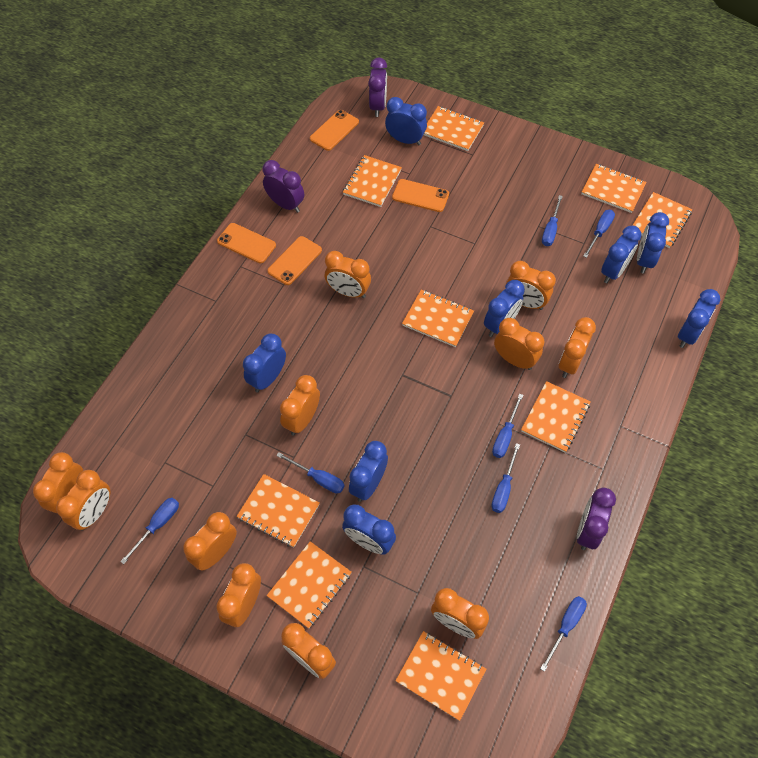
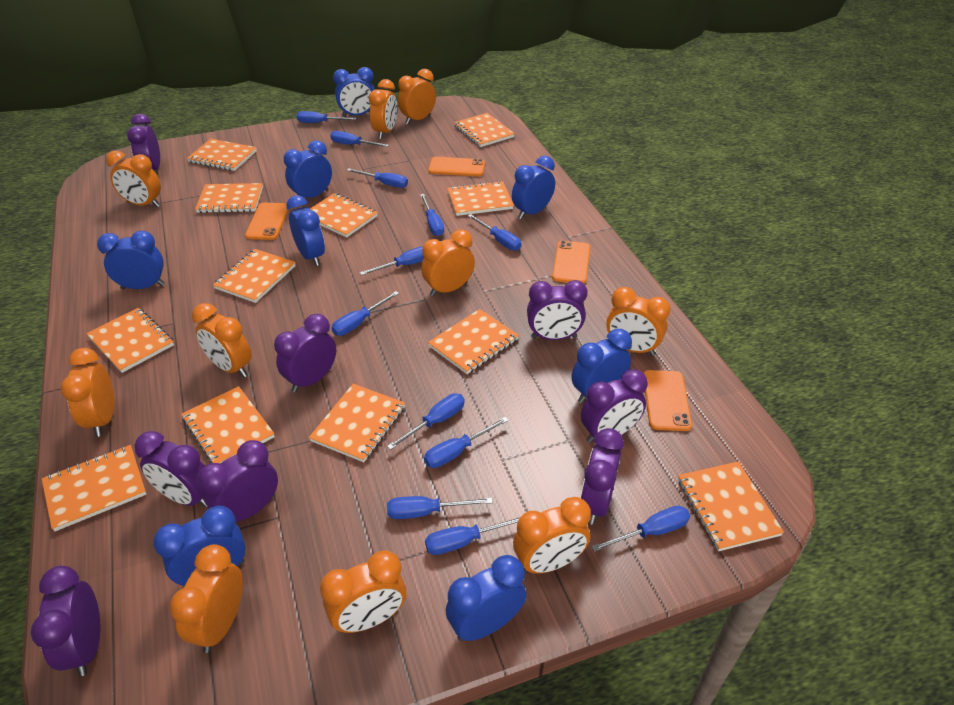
blue screwdriver: 7 -> 12
orange clock: 11 -> 10
orange notebook: 9 -> 12
purple clock: 3 -> 8

